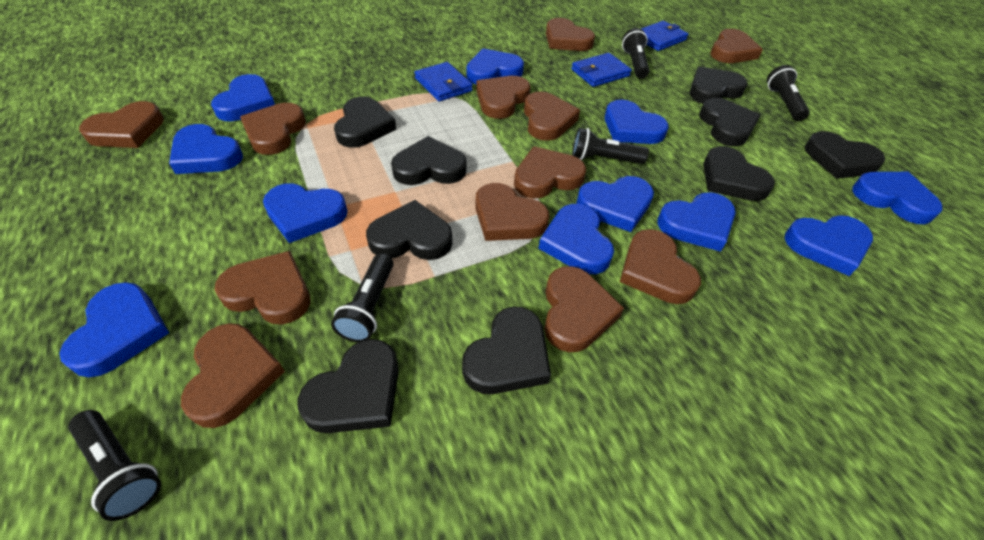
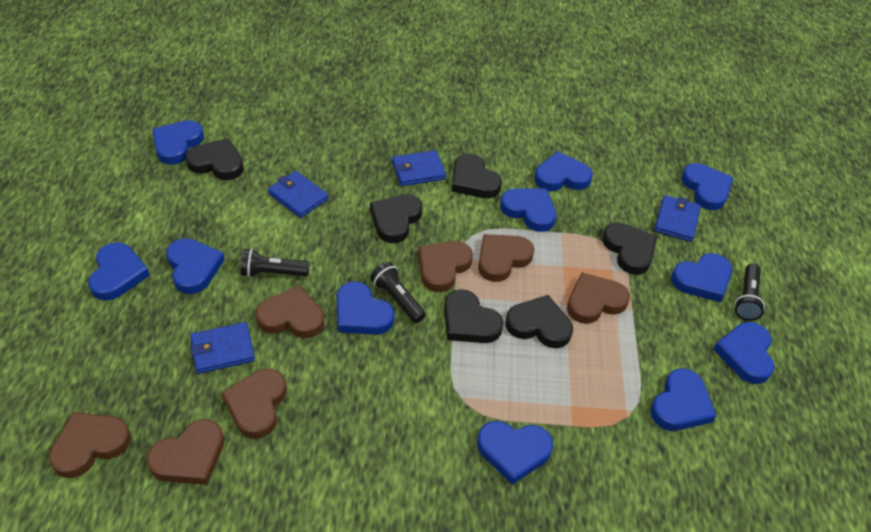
black flashlight: 5 -> 3
black heart: 9 -> 6
blue wallet: 3 -> 4
brown heart: 12 -> 7

